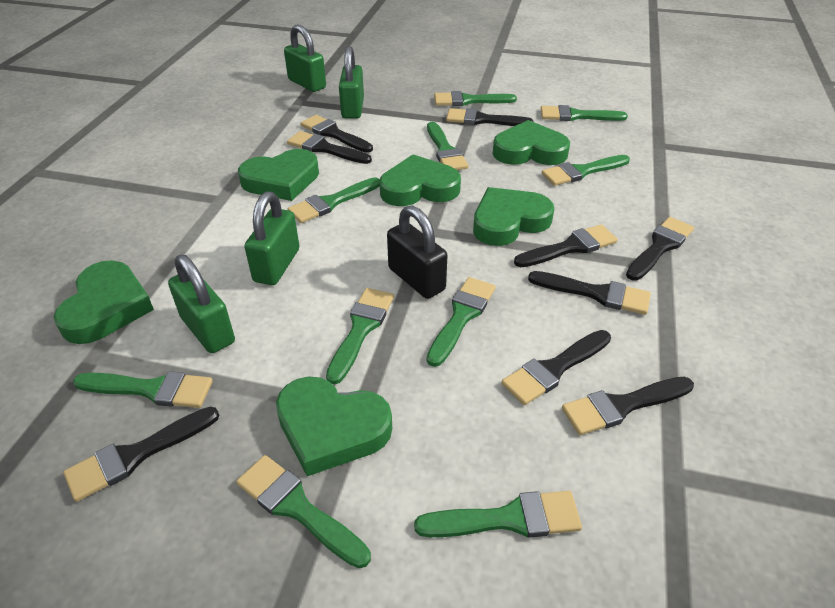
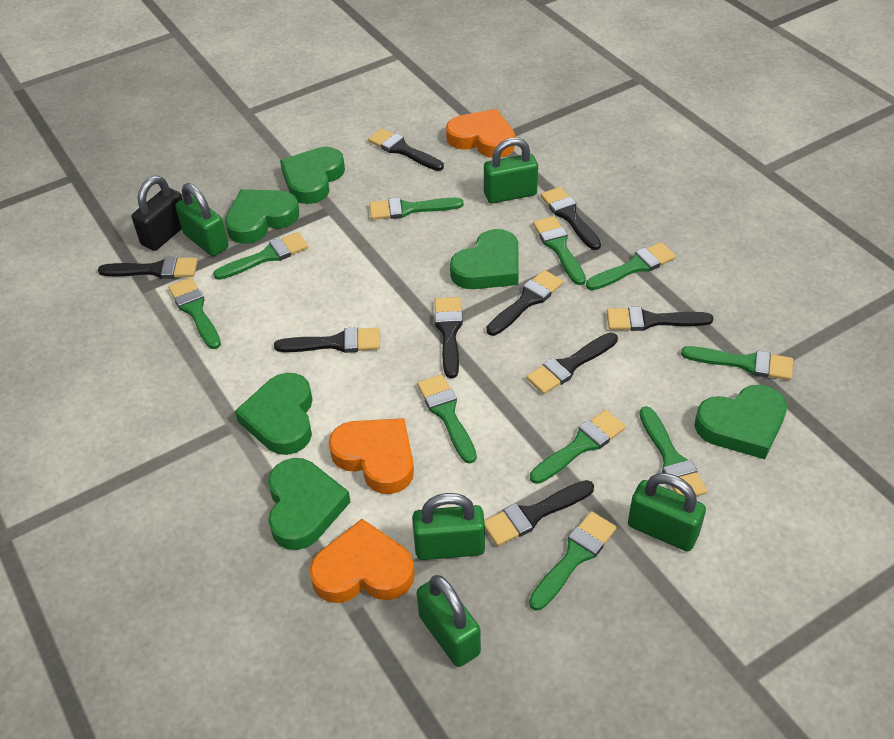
green padlock: 4 -> 5
orange heart: 0 -> 3

